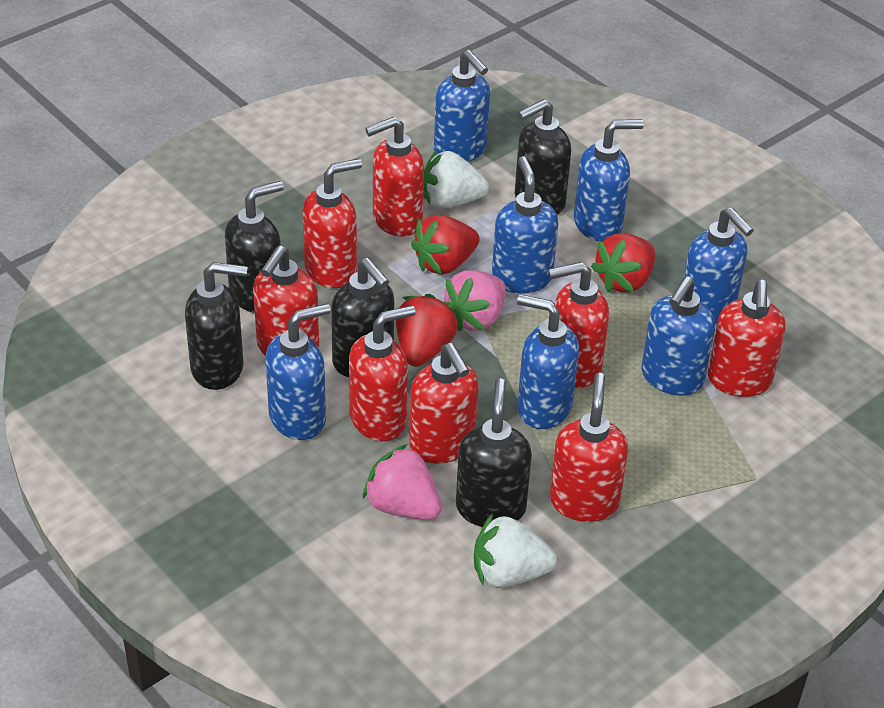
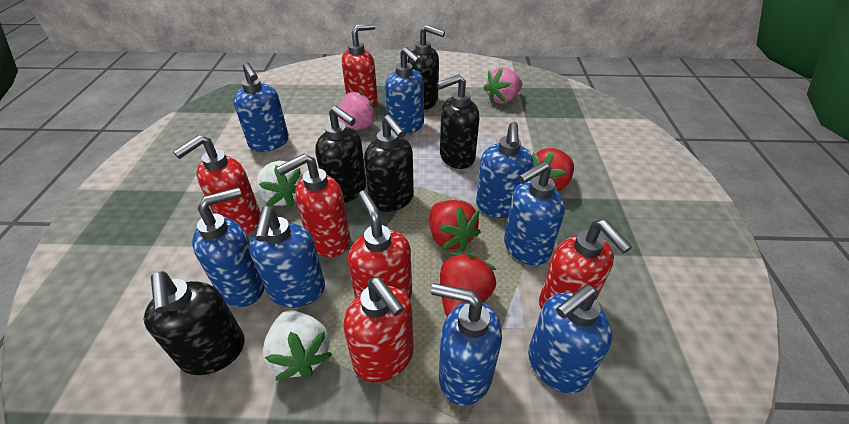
blue soap dispenser: 7 -> 8
red soap dispenser: 8 -> 6

